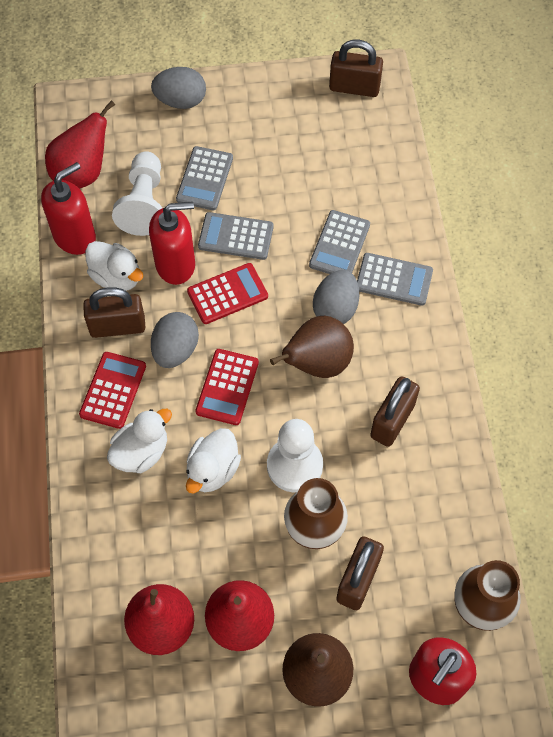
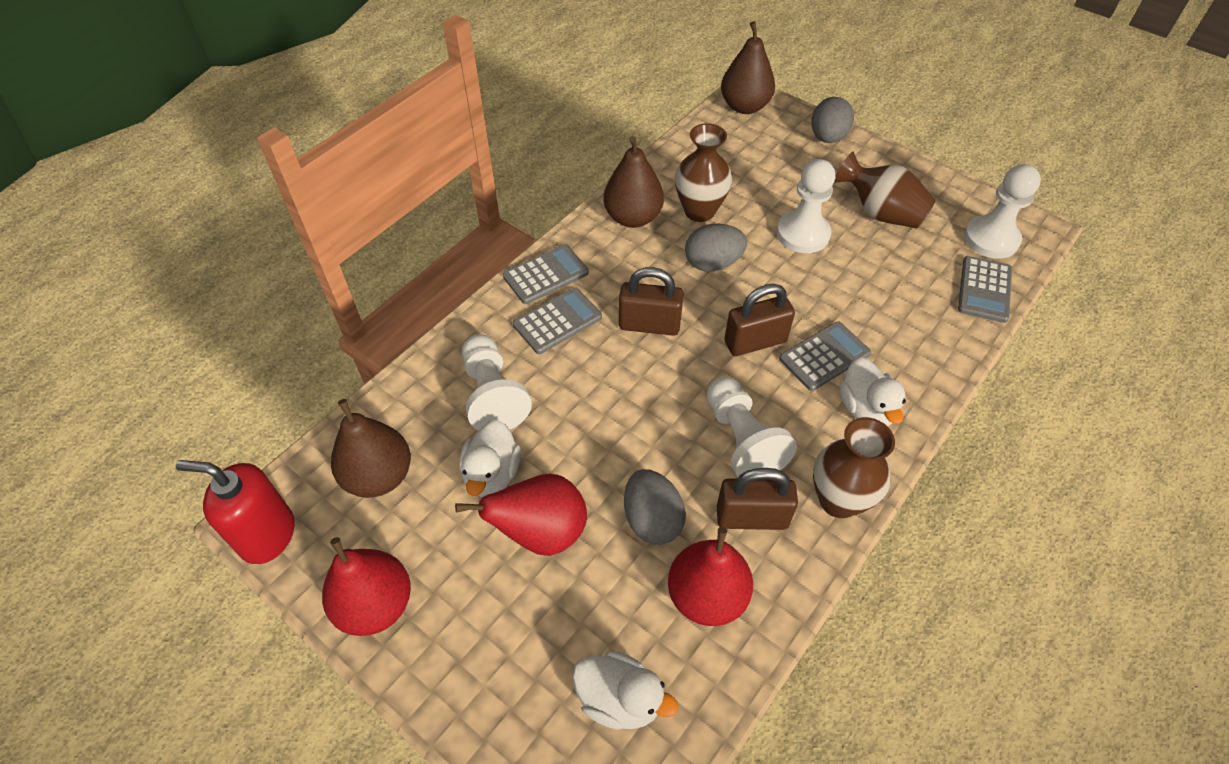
brown padlock: 4 -> 3
brown pear: 2 -> 3
brown vase: 2 -> 3
red calculator: 3 -> 0
red soap dispenser: 3 -> 1
white pawn: 2 -> 4

